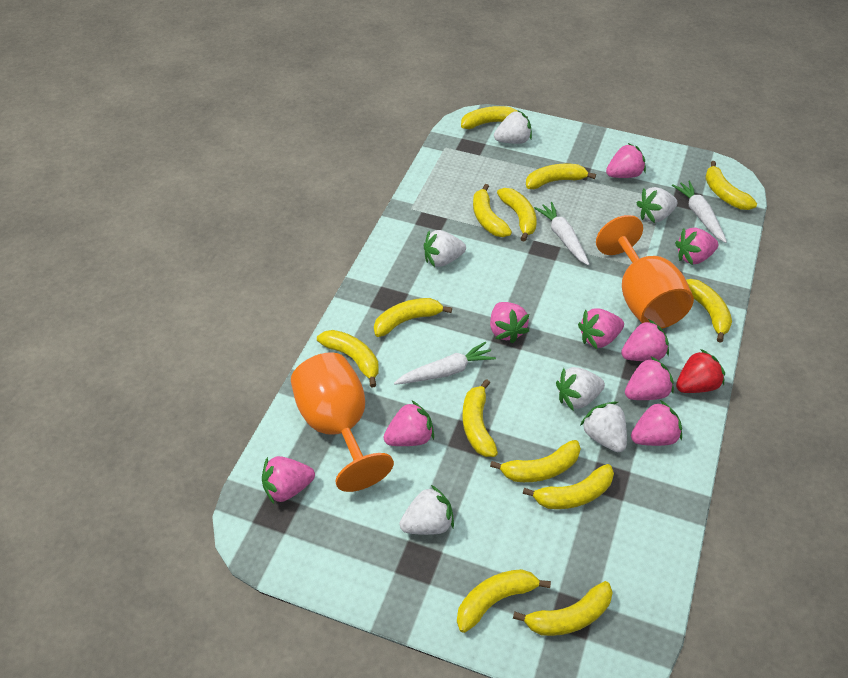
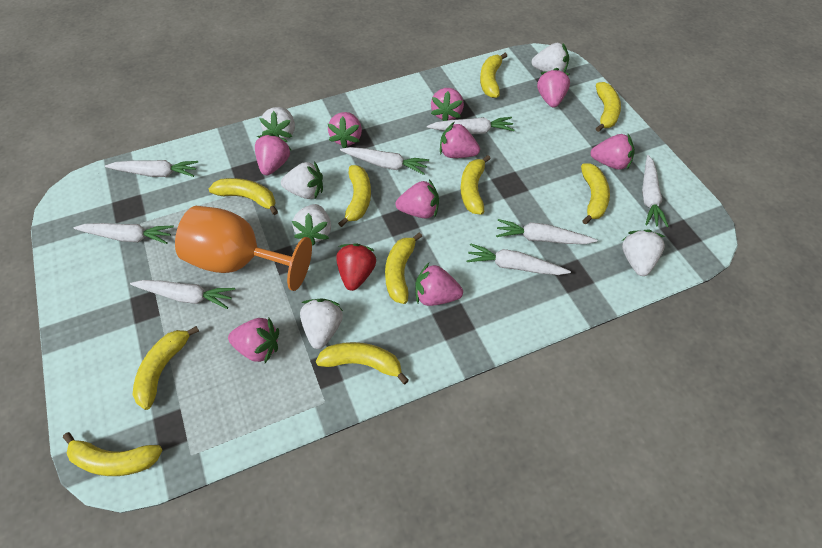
orange goblet: 2 -> 1
white carrot: 3 -> 8
yellow banana: 13 -> 10

